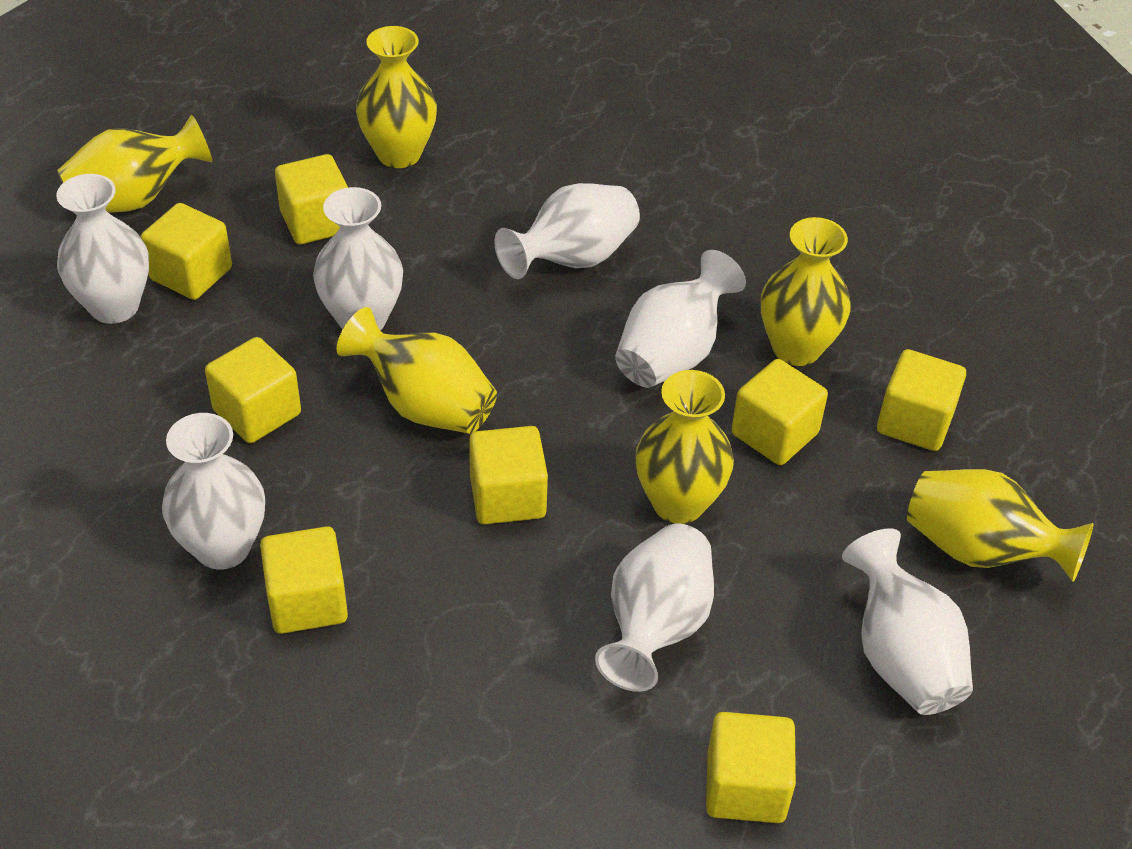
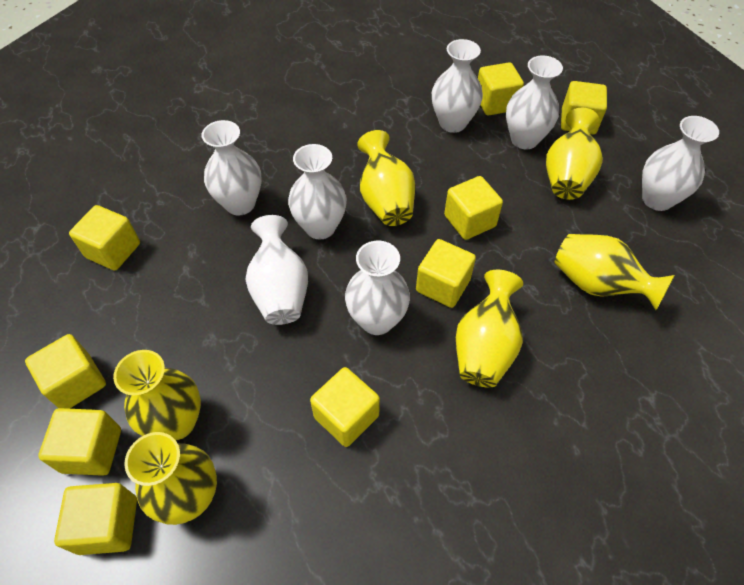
yellow cube: 8 -> 9

